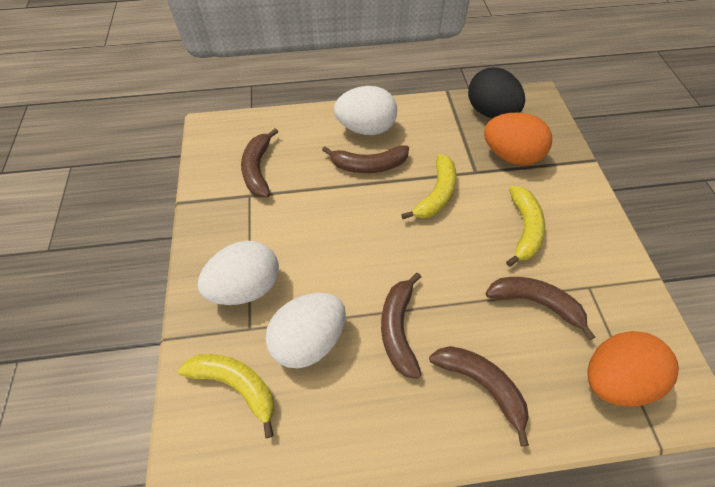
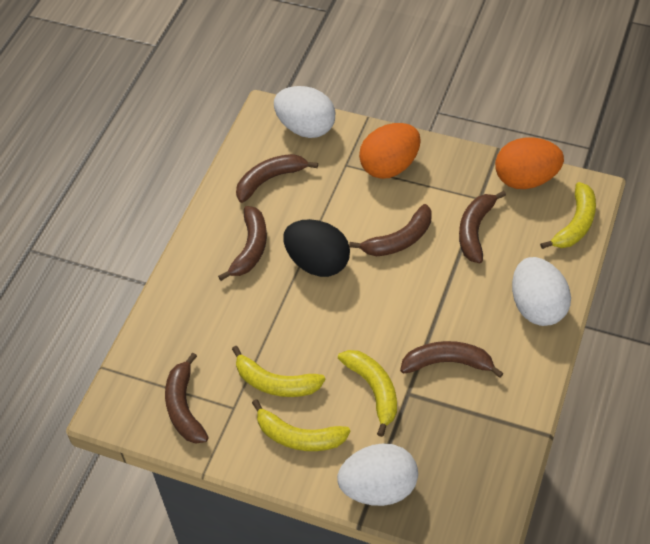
brown banana: 5 -> 6
yellow banana: 3 -> 4

